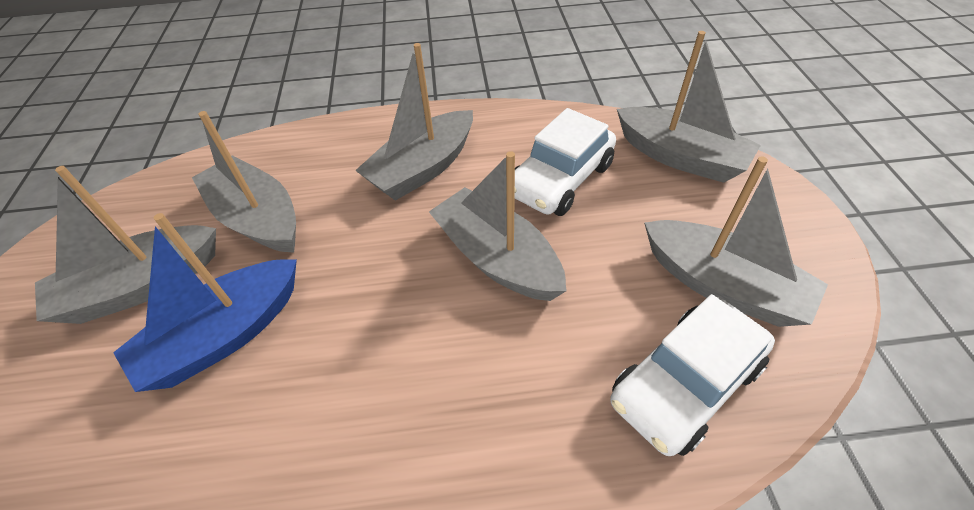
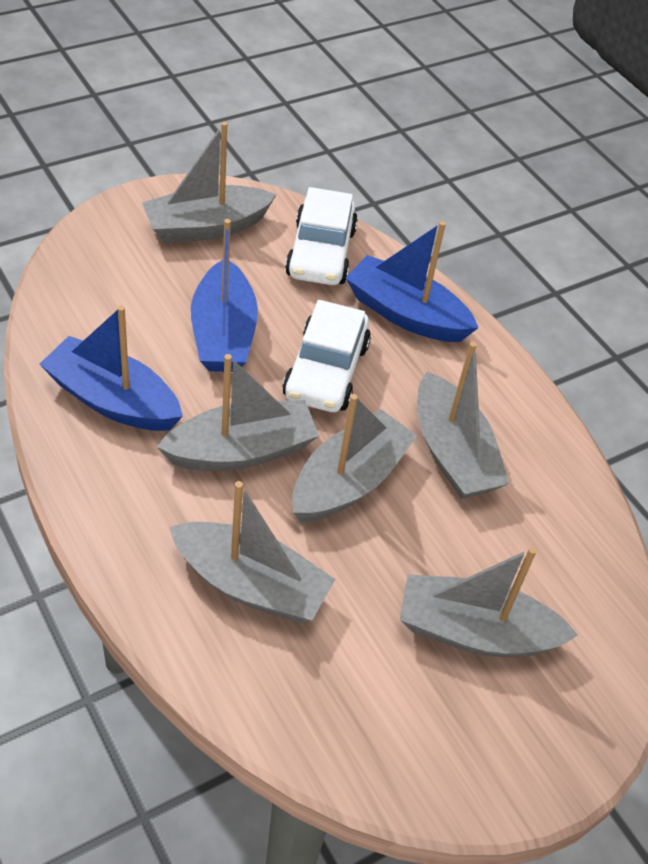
blue boat: 1 -> 3

